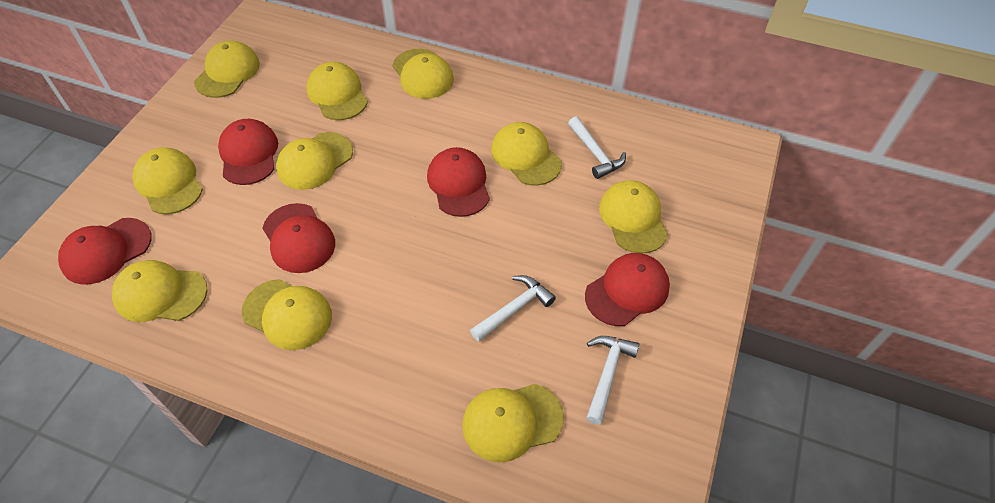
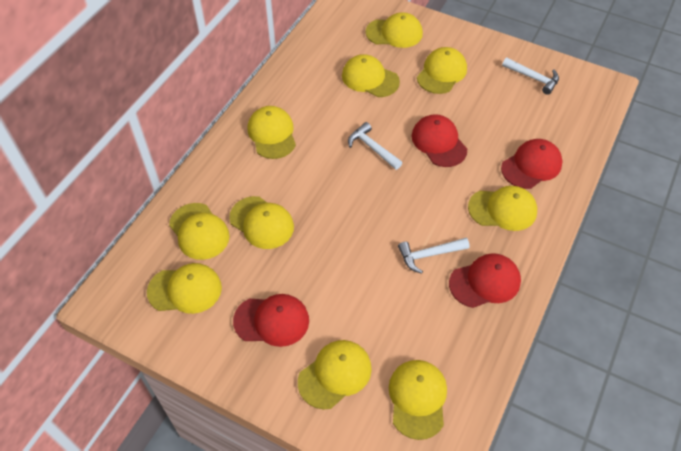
red cap: 5 -> 4

